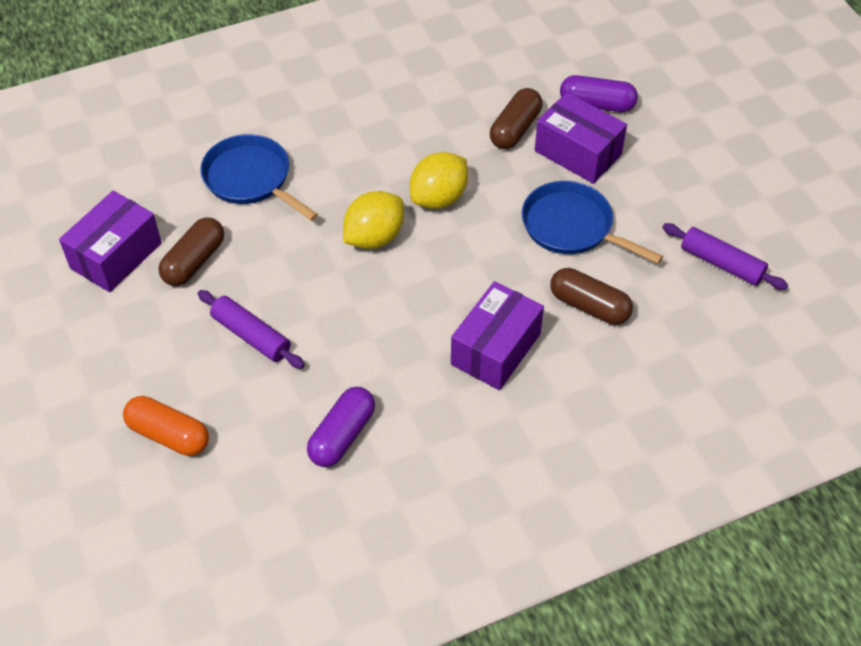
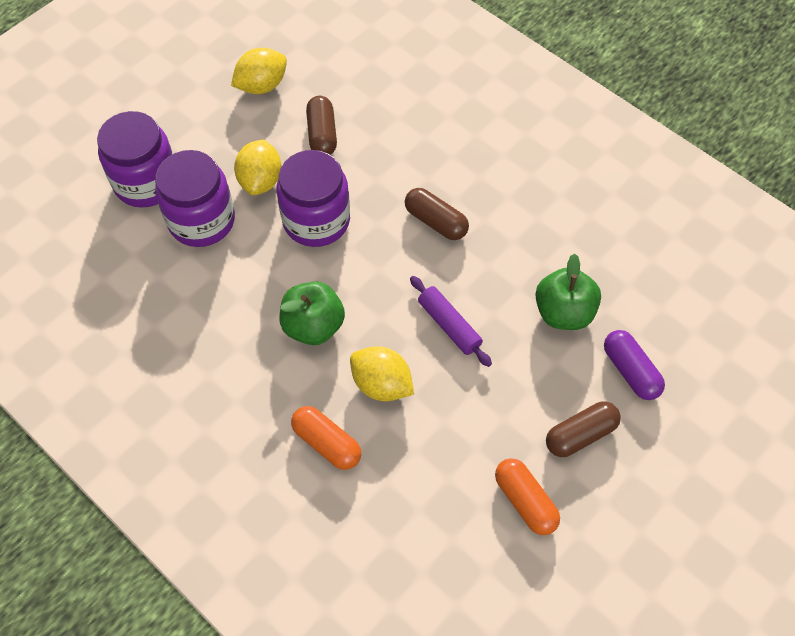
blue pan: 2 -> 0
green apple: 0 -> 2
orange capsule: 1 -> 2
purple box: 3 -> 0
purple capsule: 2 -> 1
purple jar: 0 -> 3
purple rolling pin: 2 -> 1
yellow lemon: 2 -> 3

